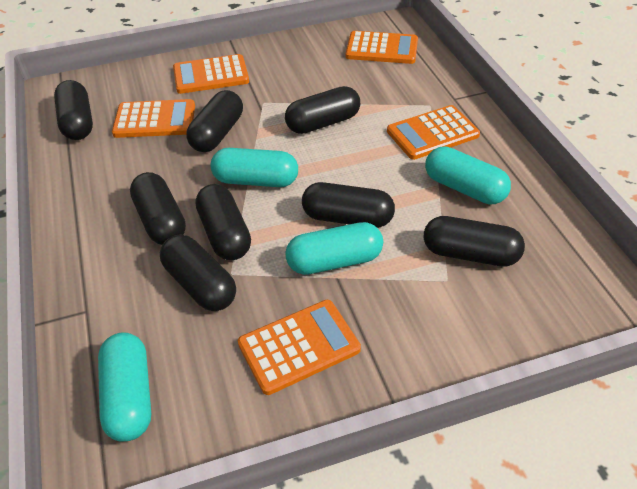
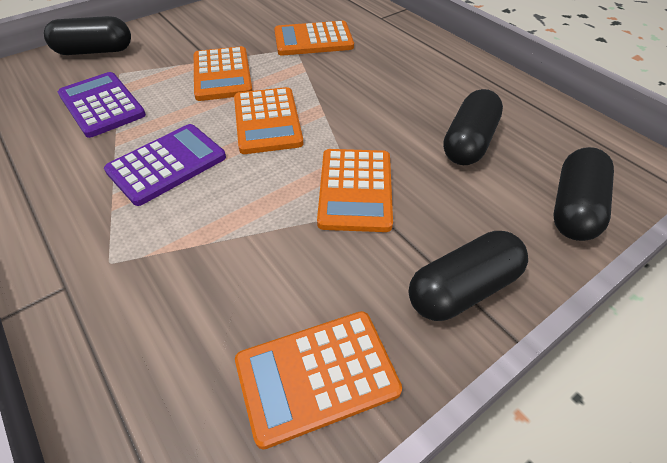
black capsule: 8 -> 4
purple calculator: 0 -> 2
turquoise capsule: 4 -> 0

